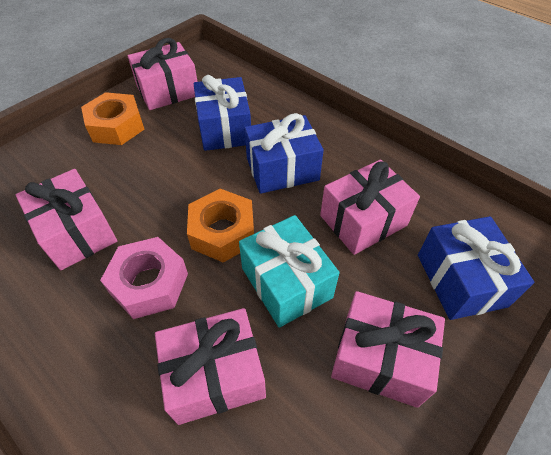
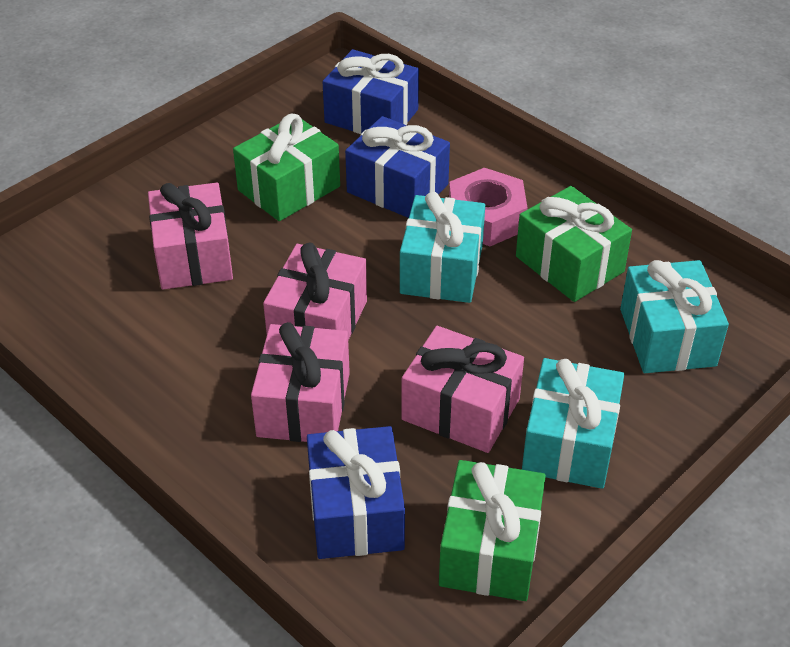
green gift: 0 -> 3
orange nut: 2 -> 0
pink gift: 5 -> 4
turquoise gift: 1 -> 3

